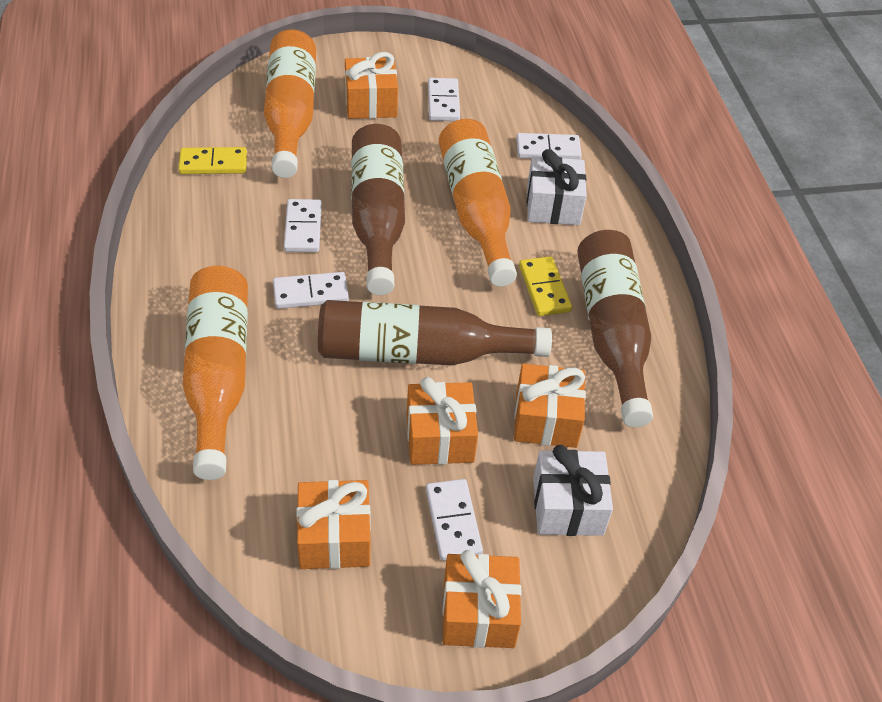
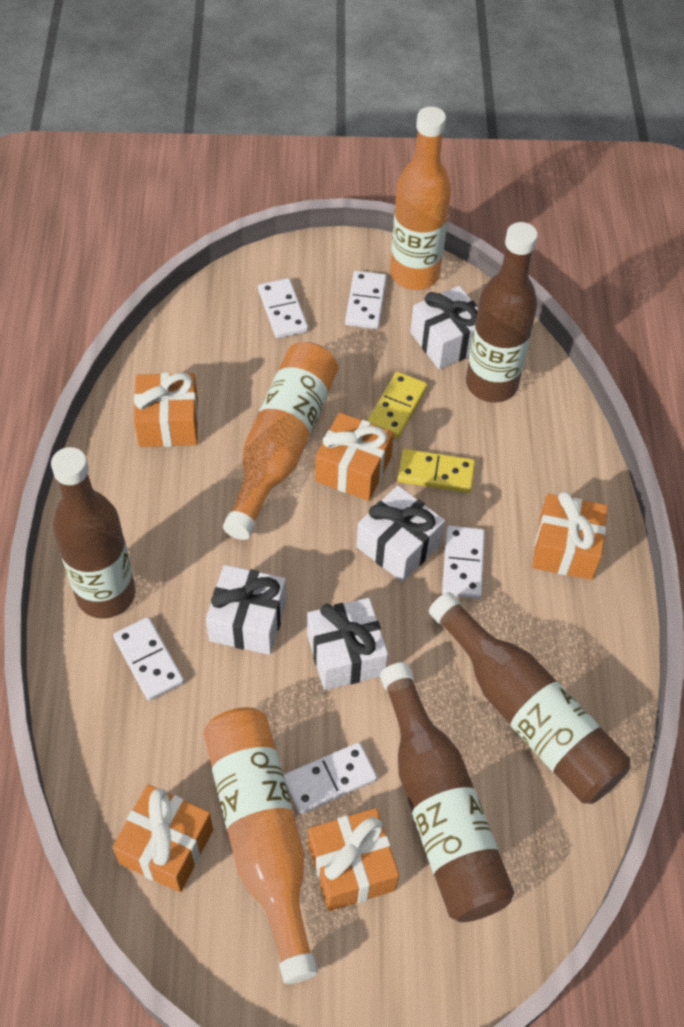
brown bottle: 3 -> 4
white gift: 2 -> 4

